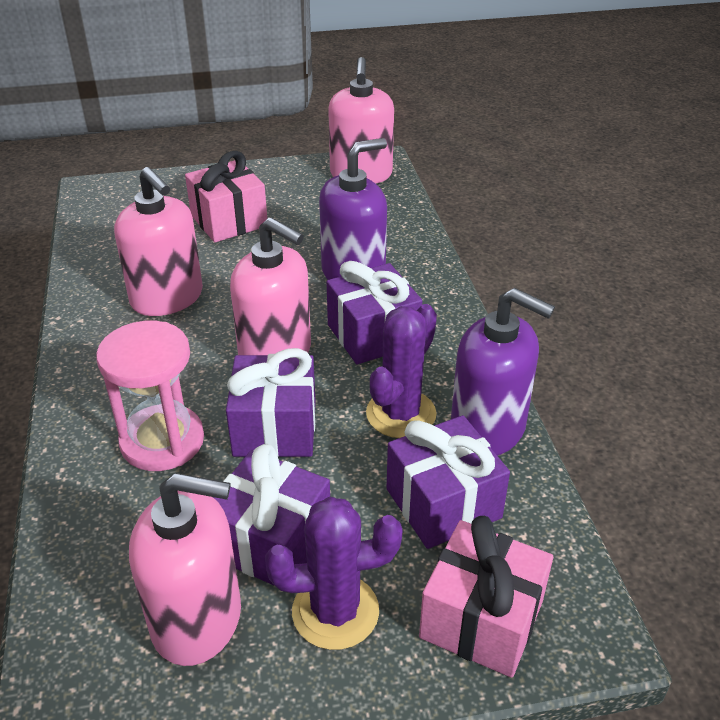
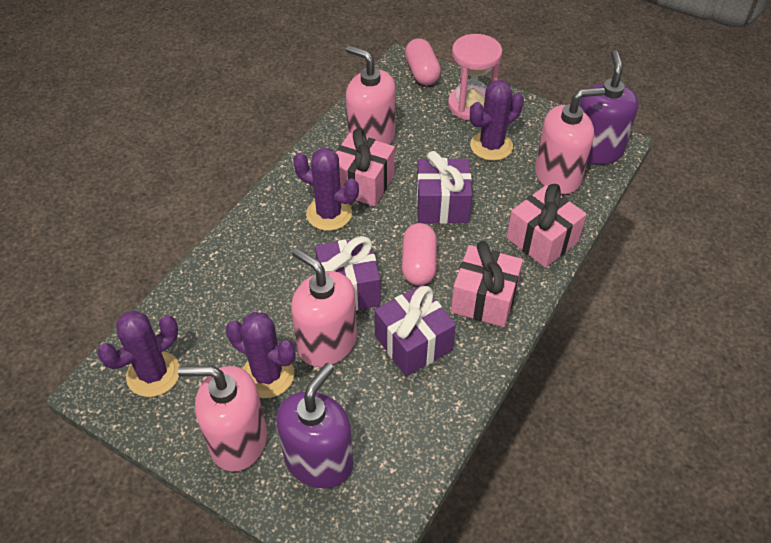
pink capsule: 0 -> 2
pink gift: 2 -> 3
purple cactus: 2 -> 4
purple gift: 4 -> 3

